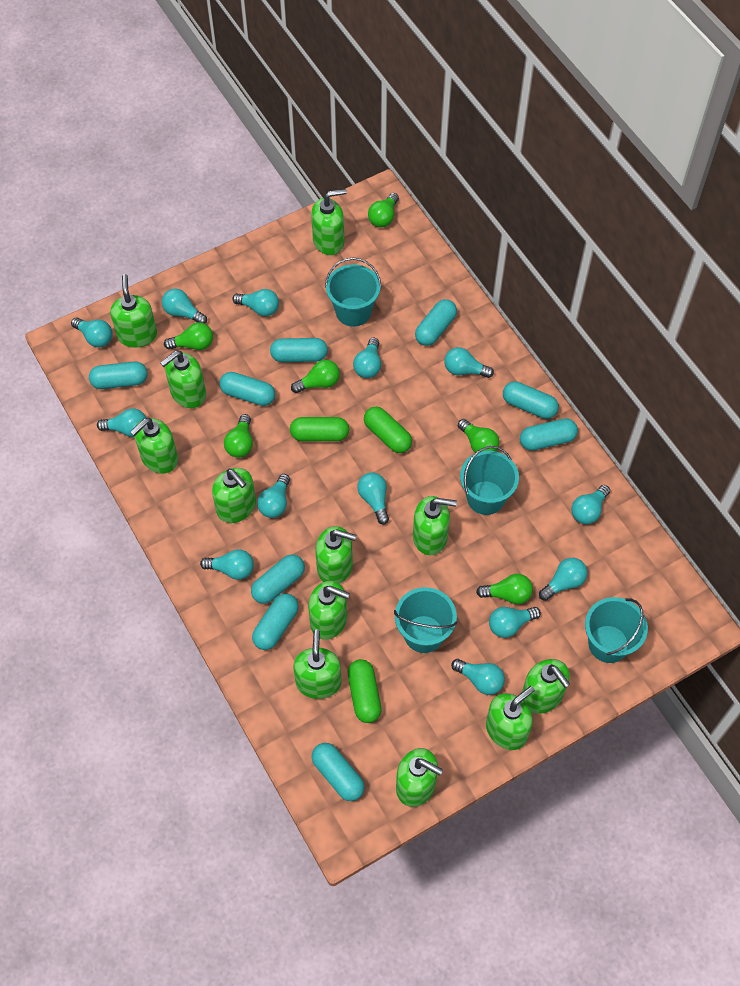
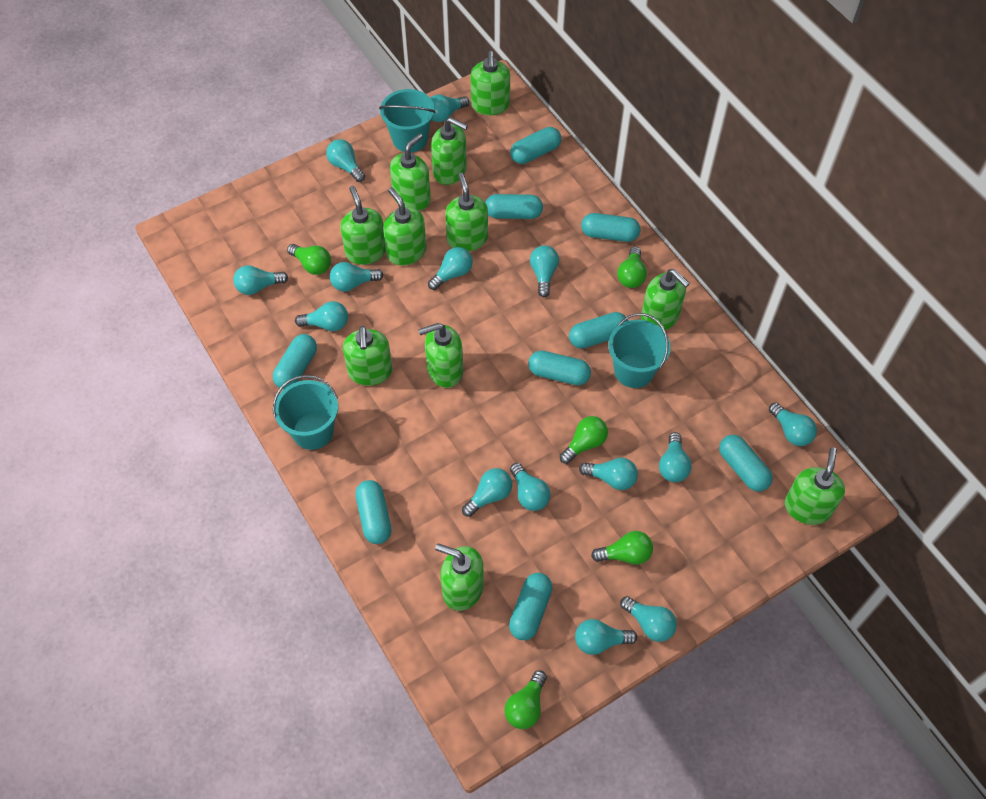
green capsule: 3 -> 0
green light bulb: 6 -> 5
green soap dispenser: 12 -> 11
turquoise bucket: 4 -> 3
turquoise light bulb: 13 -> 14

